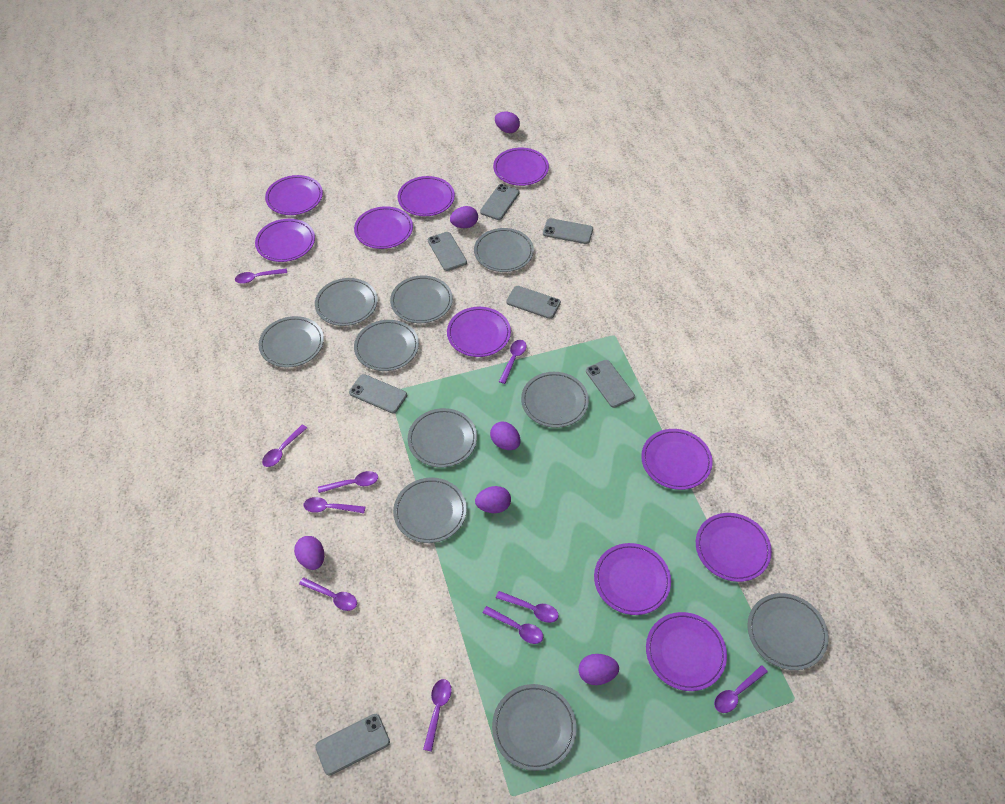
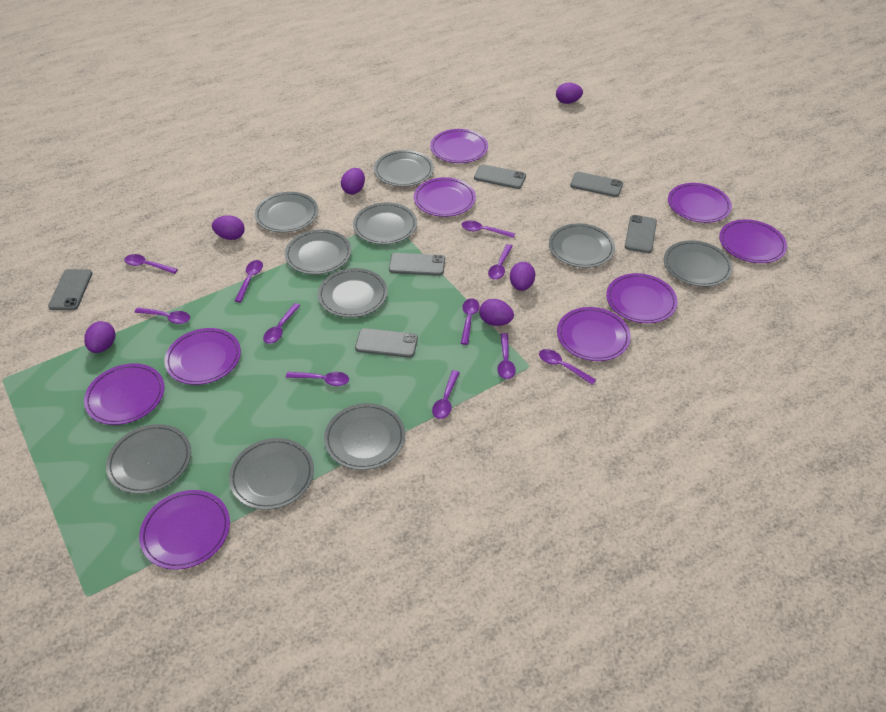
grey phone: 7 -> 6
purple plate: 10 -> 9
purple spoon: 10 -> 11

